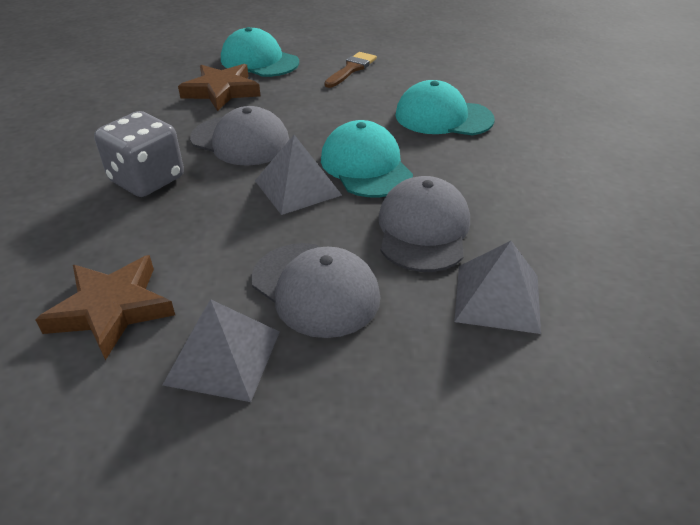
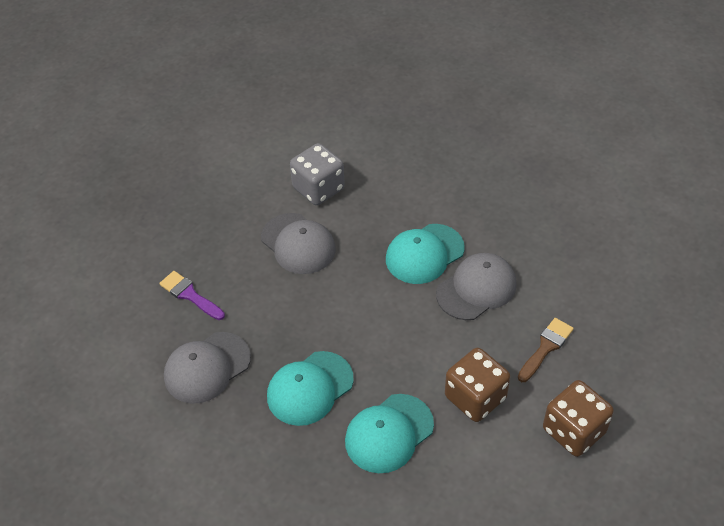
brown dice: 0 -> 2
brown star: 2 -> 0
grey pyramid: 3 -> 0
purple brush: 0 -> 1

